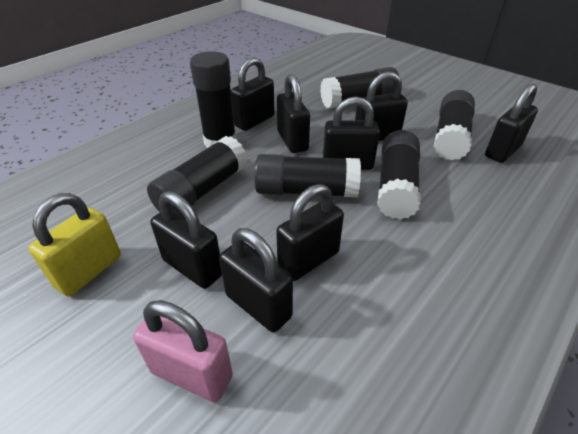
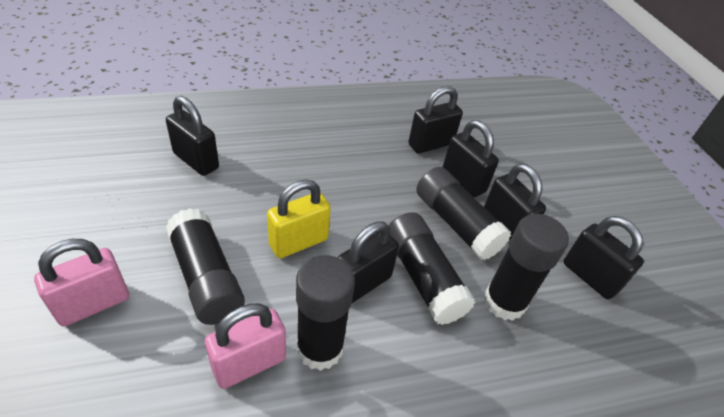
black glue stick: 6 -> 5
black padlock: 8 -> 6
pink padlock: 1 -> 2

